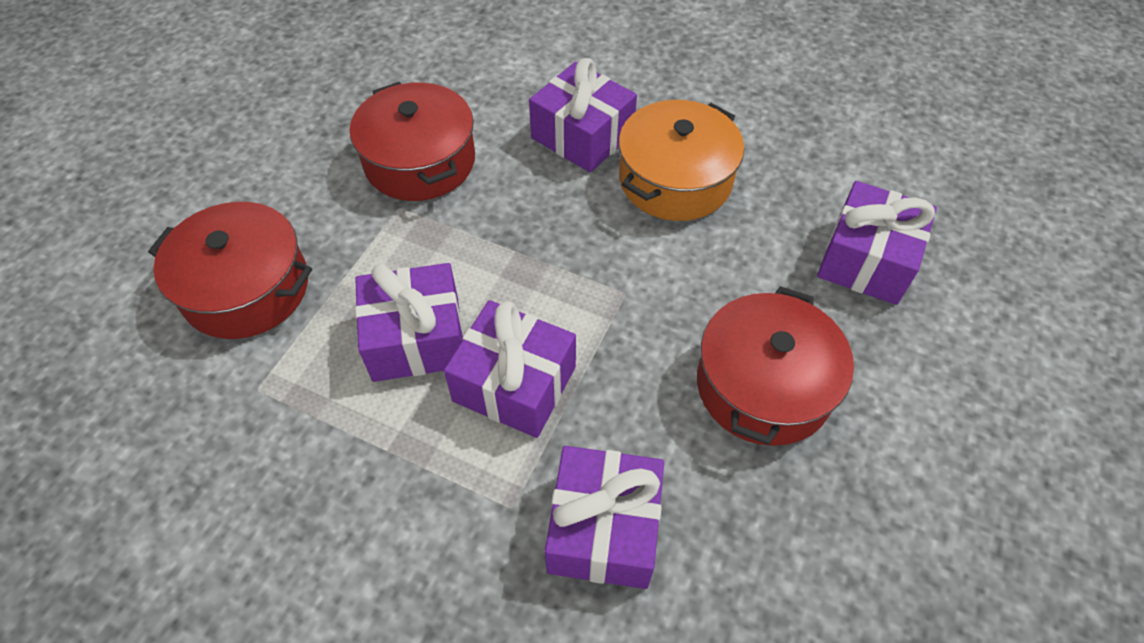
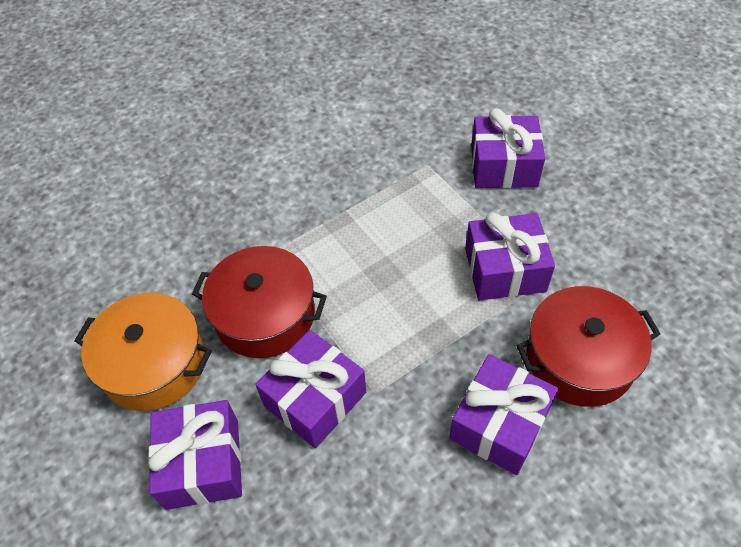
red pot: 3 -> 2

